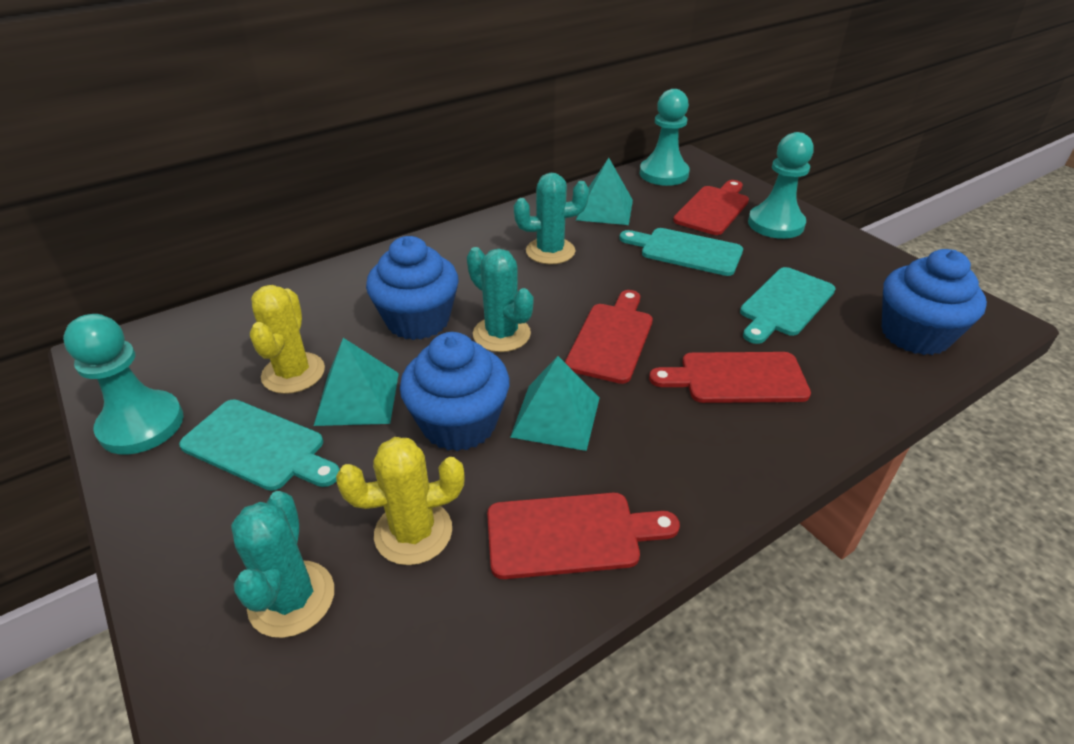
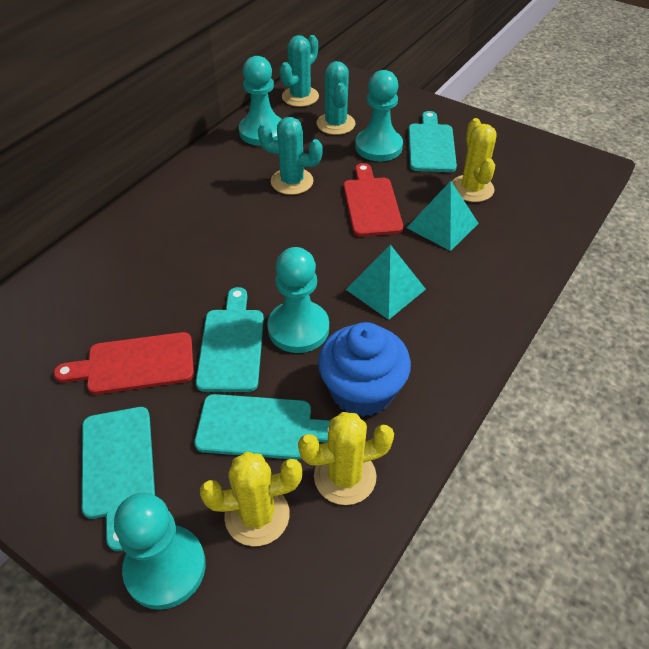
blue cupcake: 3 -> 1
red cutting board: 4 -> 2
turquoise cutting board: 3 -> 4
turquoise pawn: 3 -> 4
turquoise pyramid: 3 -> 2
yellow cactus: 2 -> 3

